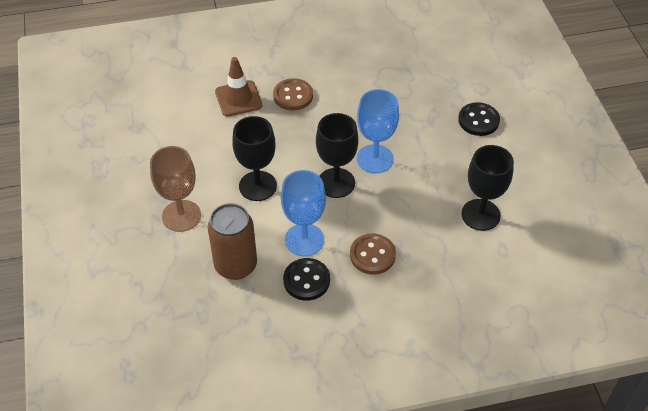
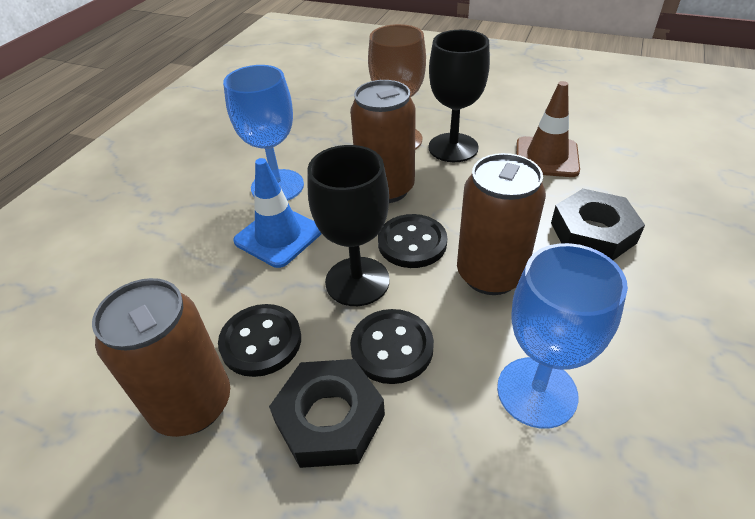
black button: 2 -> 3
black goblet: 3 -> 2
black nut: 0 -> 2
blue traffic cone: 0 -> 1
brown button: 2 -> 0
brown can: 1 -> 3

